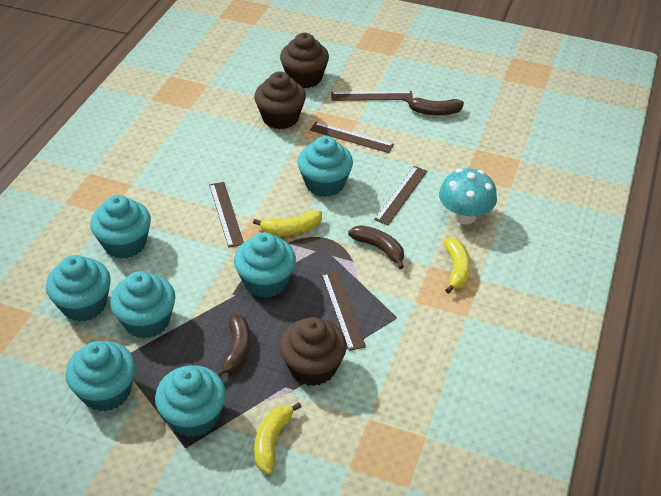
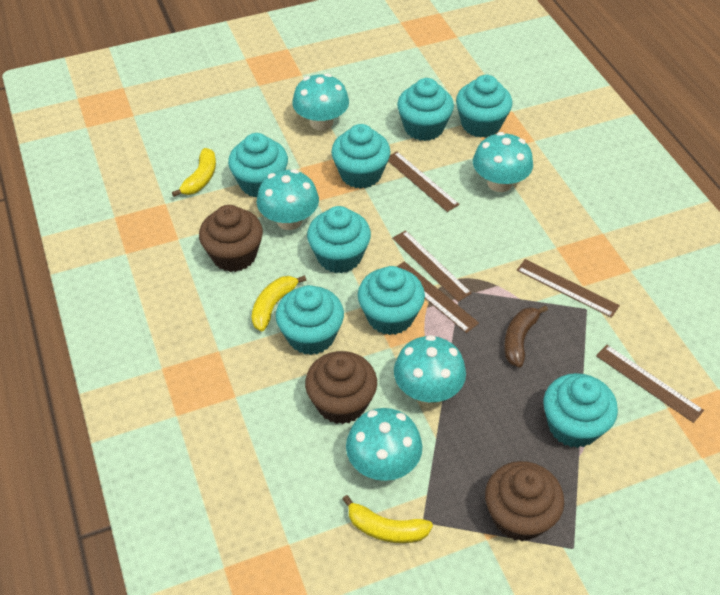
brown banana: 3 -> 1
turquoise cupcake: 7 -> 8
turquoise mushroom: 1 -> 5

